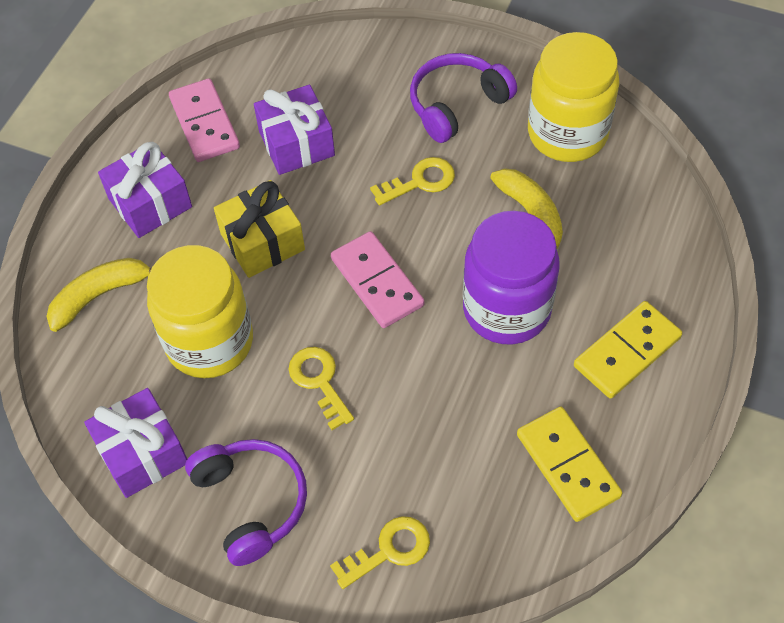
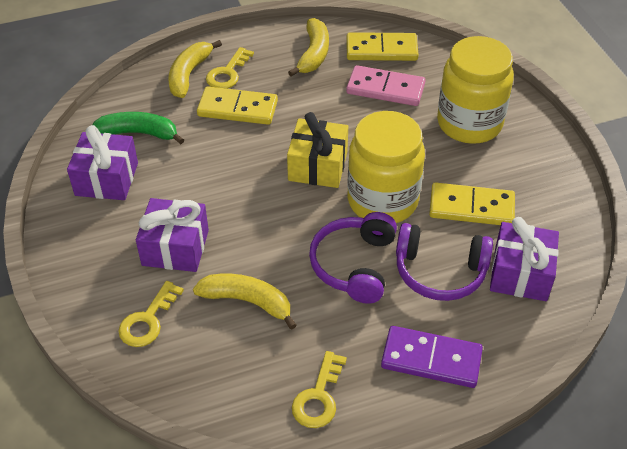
green banana: 0 -> 1
pink domino: 2 -> 1
purple domino: 0 -> 1
purple jar: 1 -> 0
yellow banana: 2 -> 3
yellow domino: 2 -> 3

